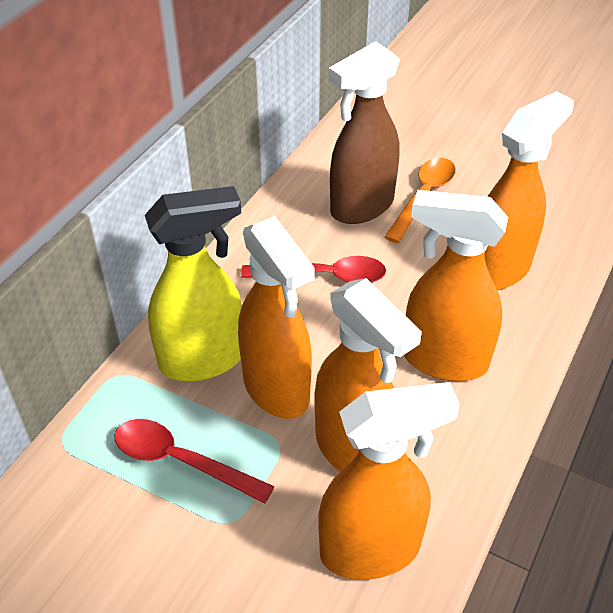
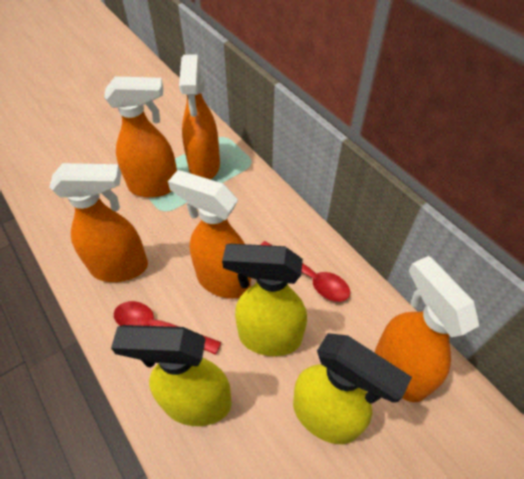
brown spray bottle: 1 -> 0
orange spoon: 1 -> 0
yellow spray bottle: 1 -> 3

